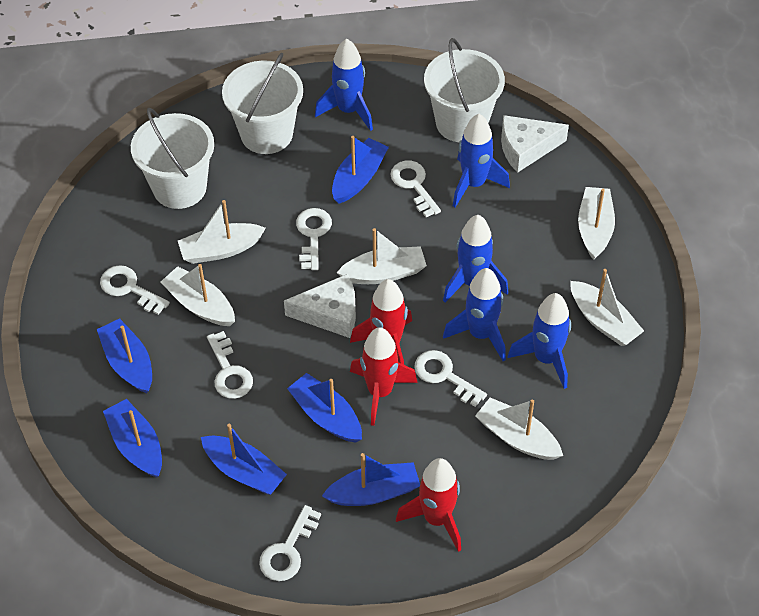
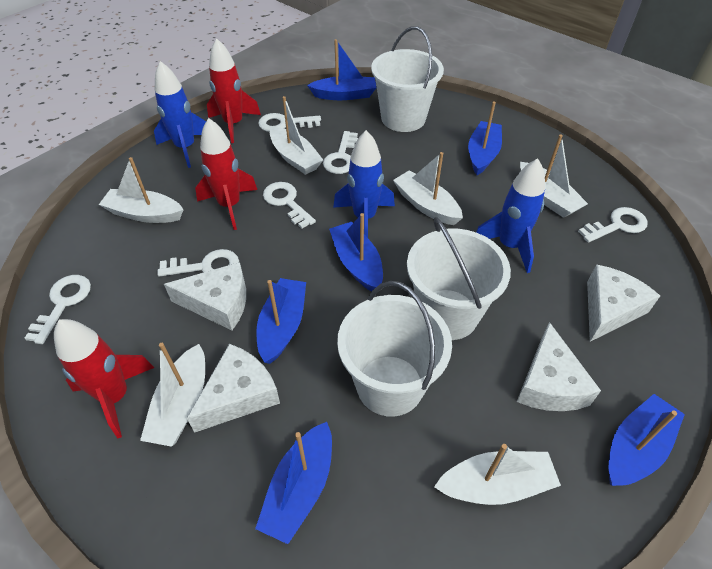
blue rocket: 5 -> 3
white cheese: 2 -> 4

